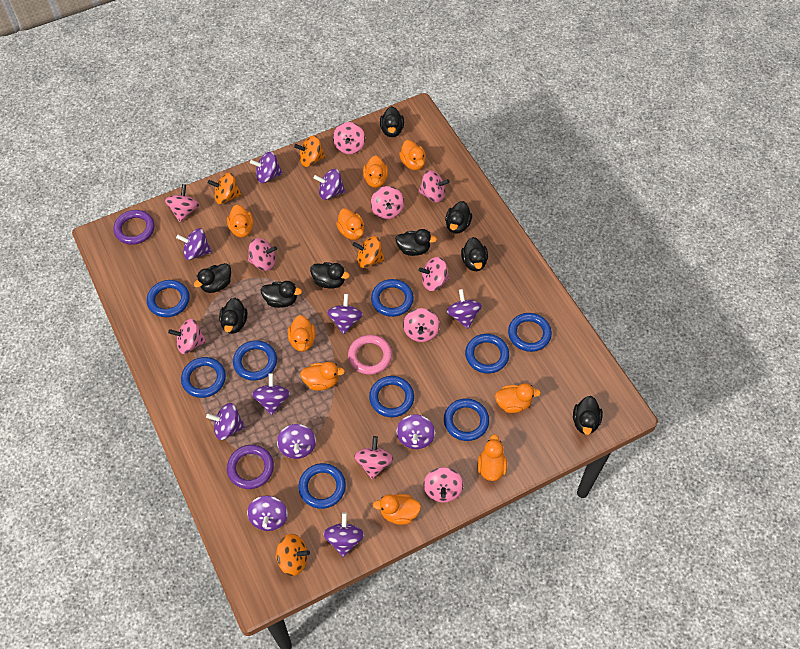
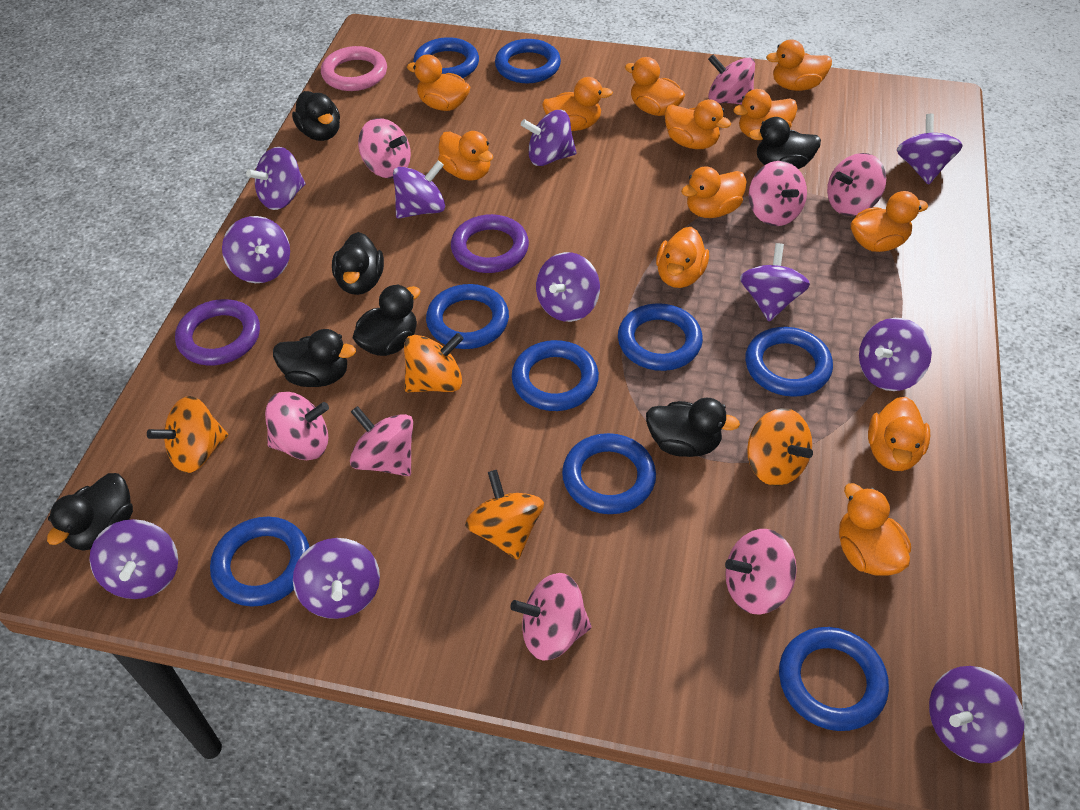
black duck: 9 -> 7
orange duck: 9 -> 12
pink spinning top: 10 -> 8

